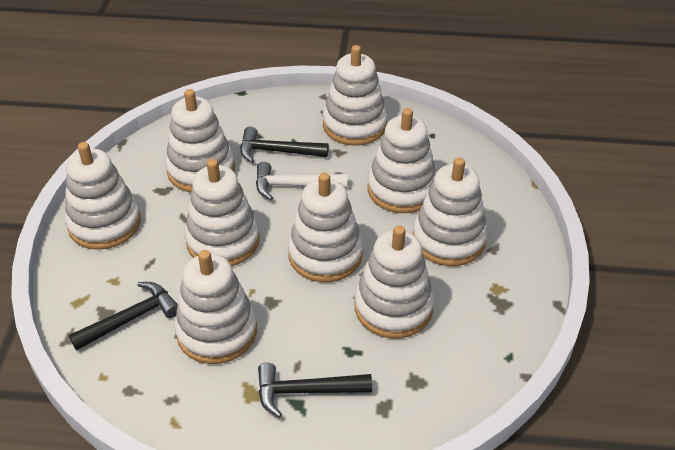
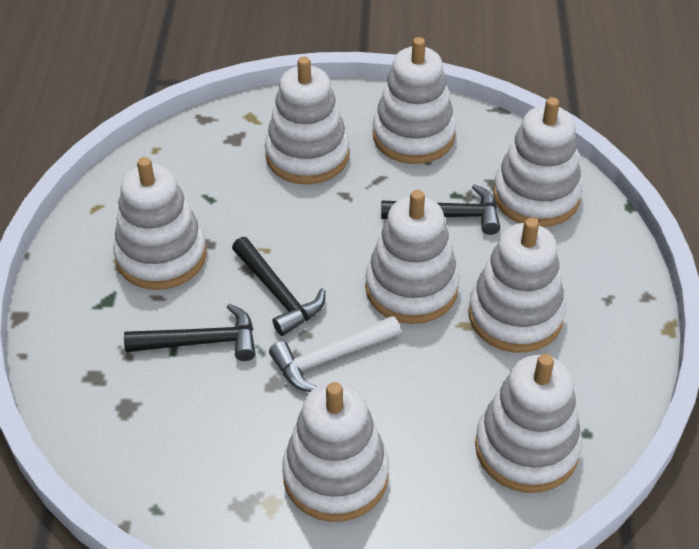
white stacking toy: 9 -> 8

